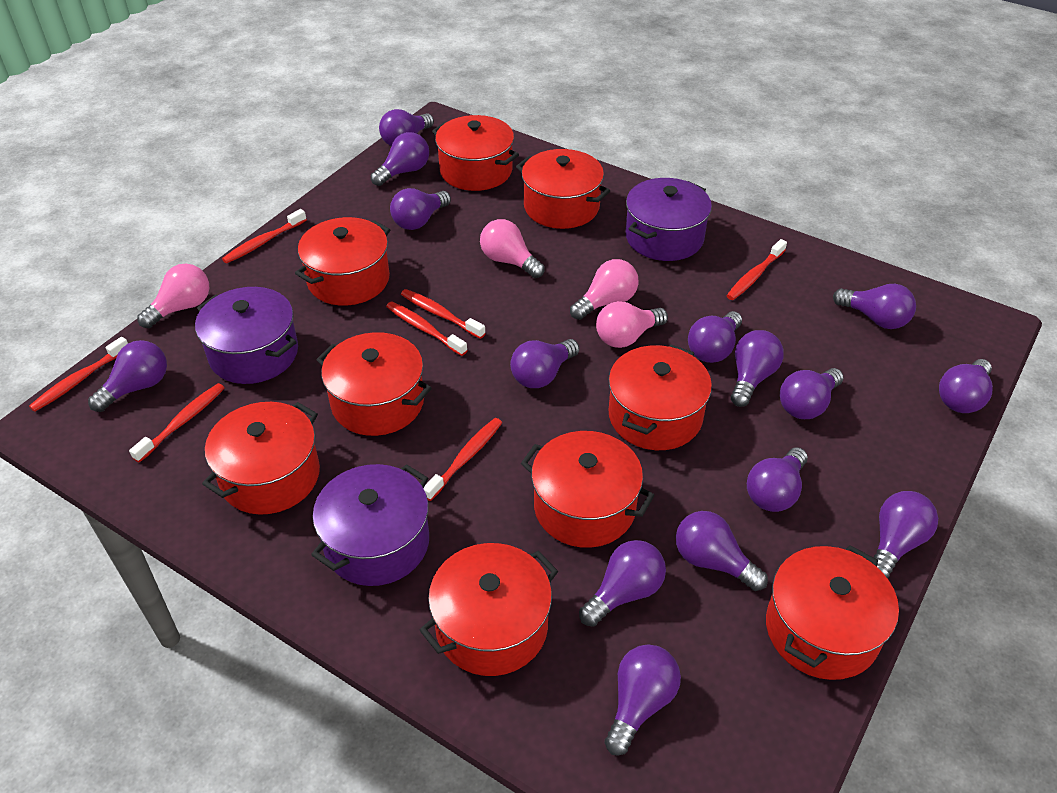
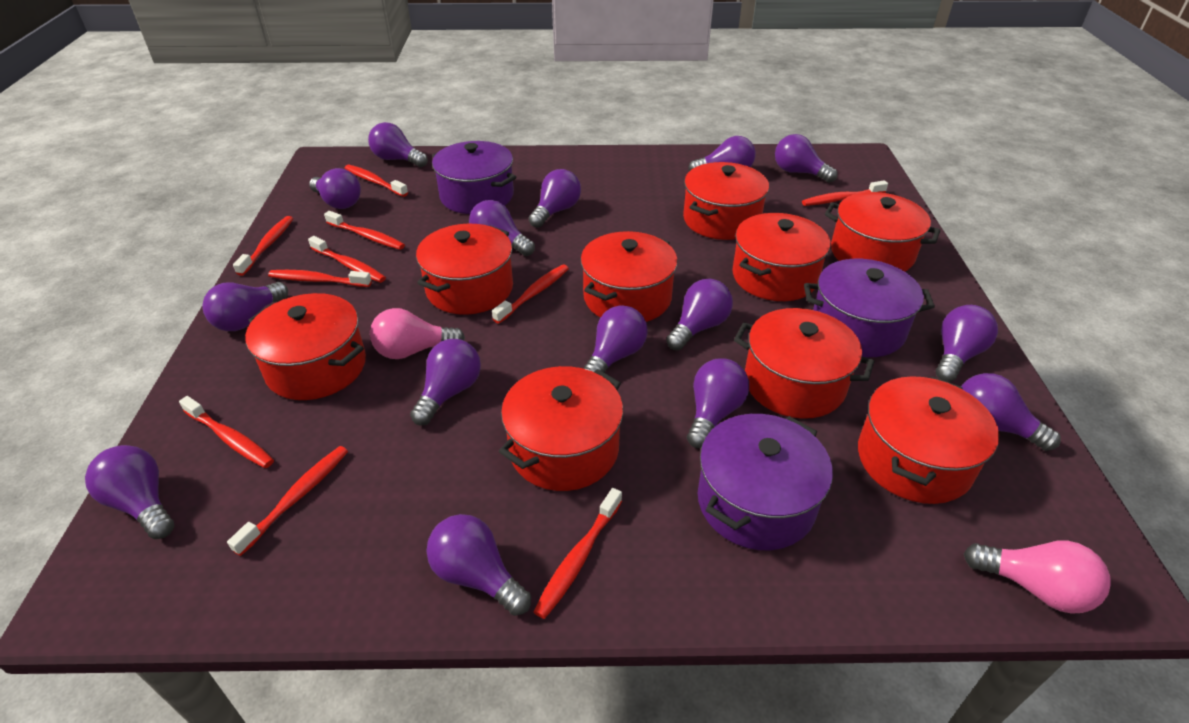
pink light bulb: 4 -> 2
red toothbrush: 7 -> 10

